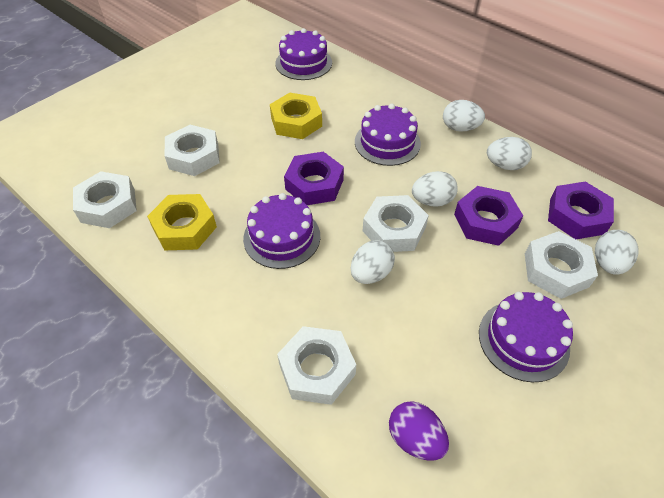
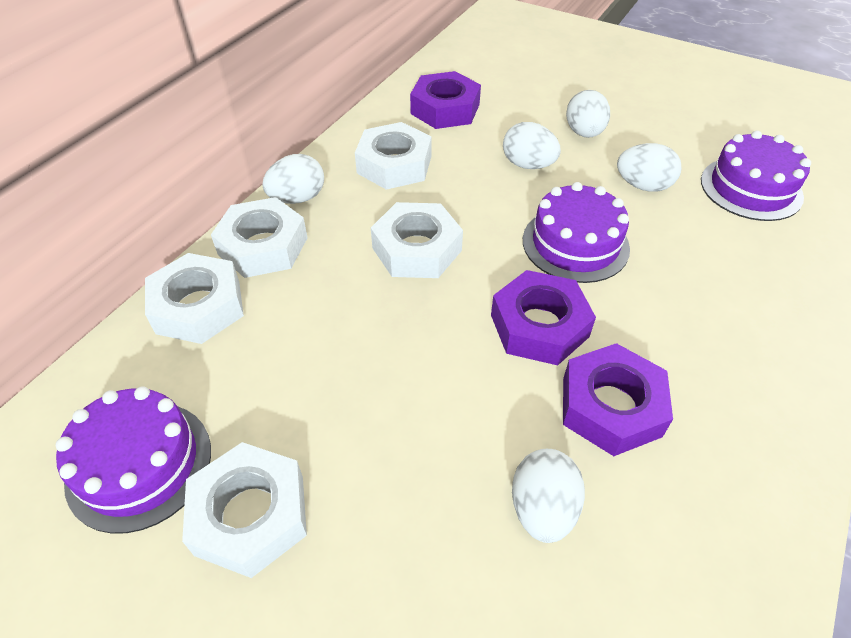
purple cake: 4 -> 3
purple egg: 1 -> 0
yellow nut: 2 -> 0

